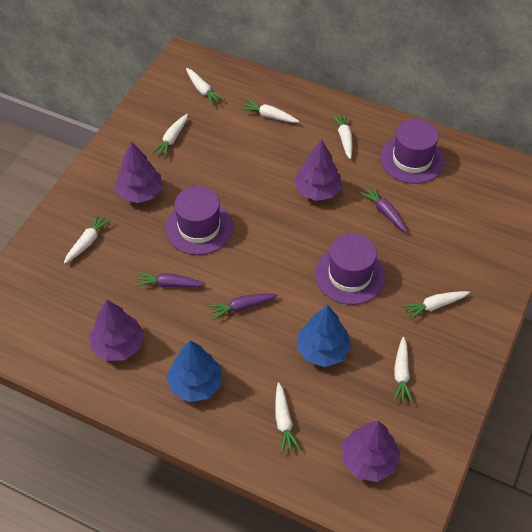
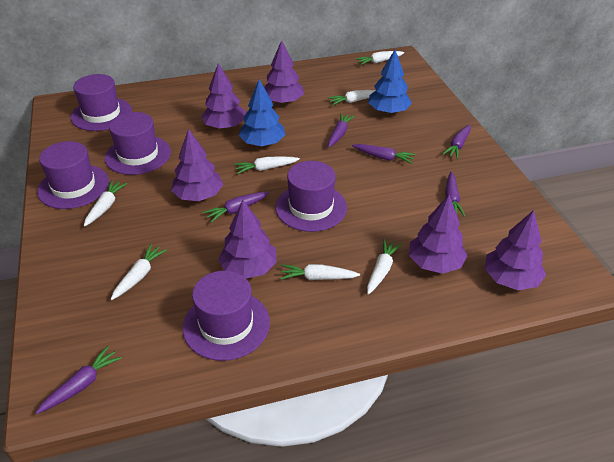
purple carrot: 3 -> 6
purple hat: 3 -> 5
purple tree: 4 -> 6
white carrot: 8 -> 7

